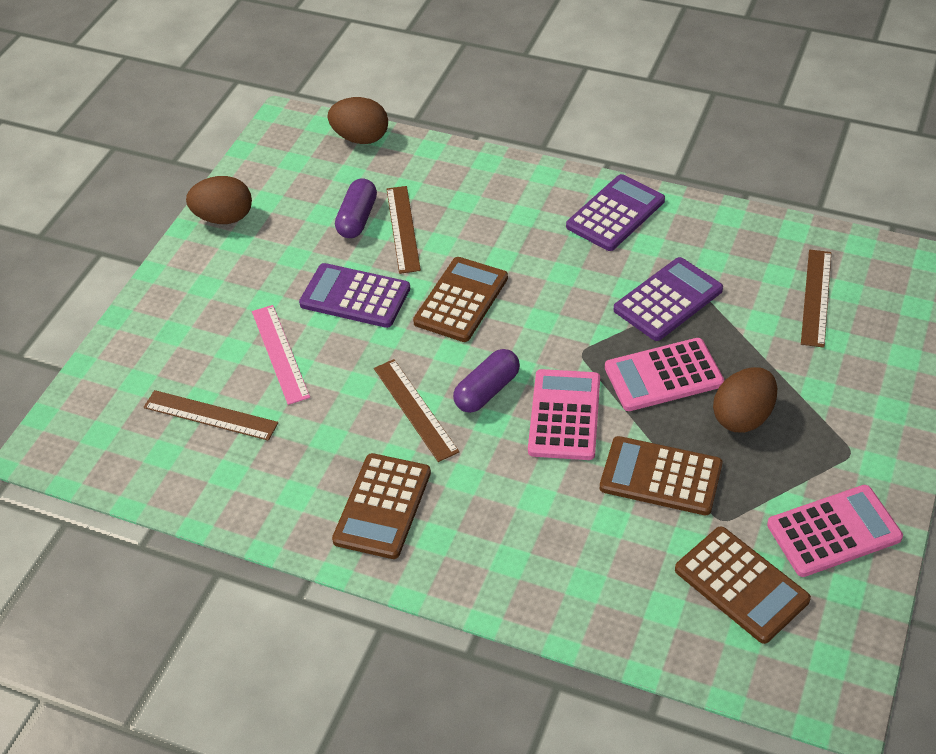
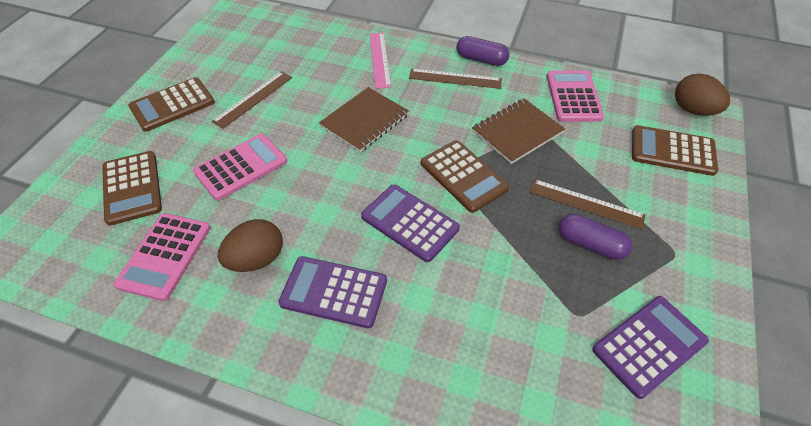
brown egg: 3 -> 2
brown notebook: 0 -> 2
brown ruler: 4 -> 3

